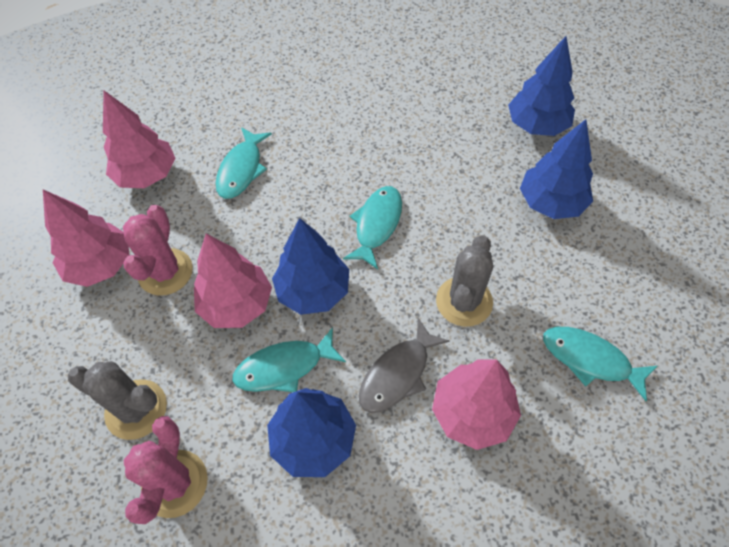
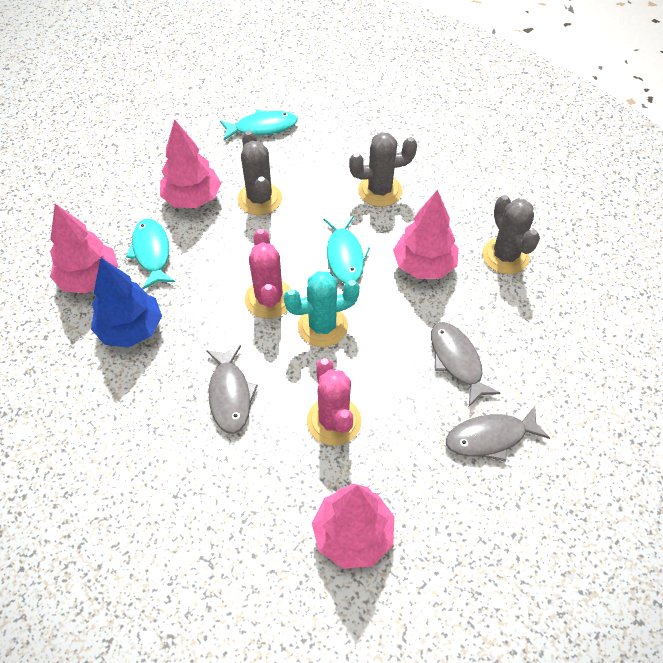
blue tree: 4 -> 1
grey cactus: 2 -> 3
grey fish: 1 -> 3
turquoise cactus: 0 -> 1
turquoise fish: 4 -> 3

